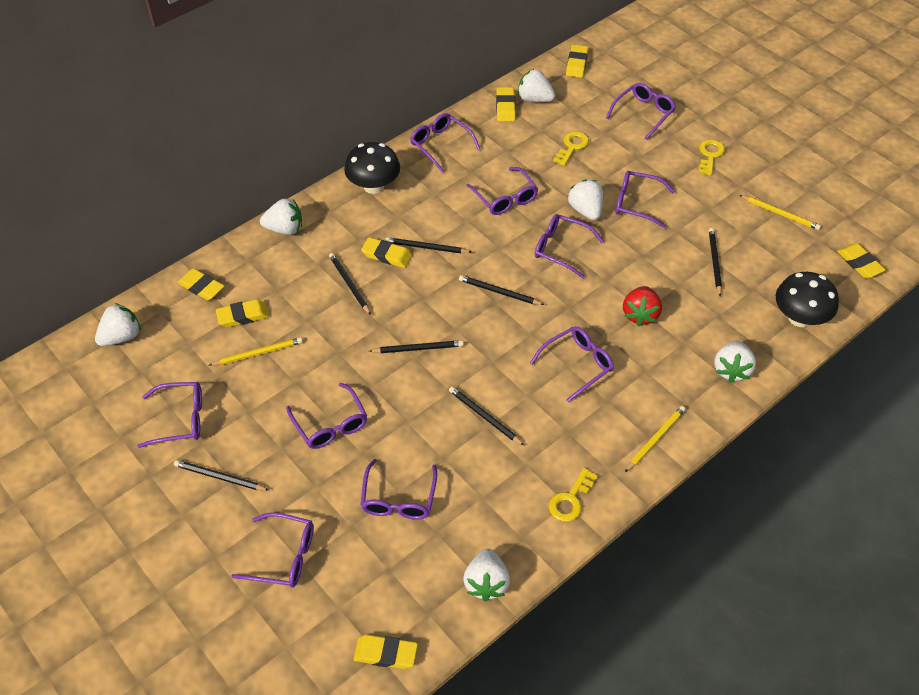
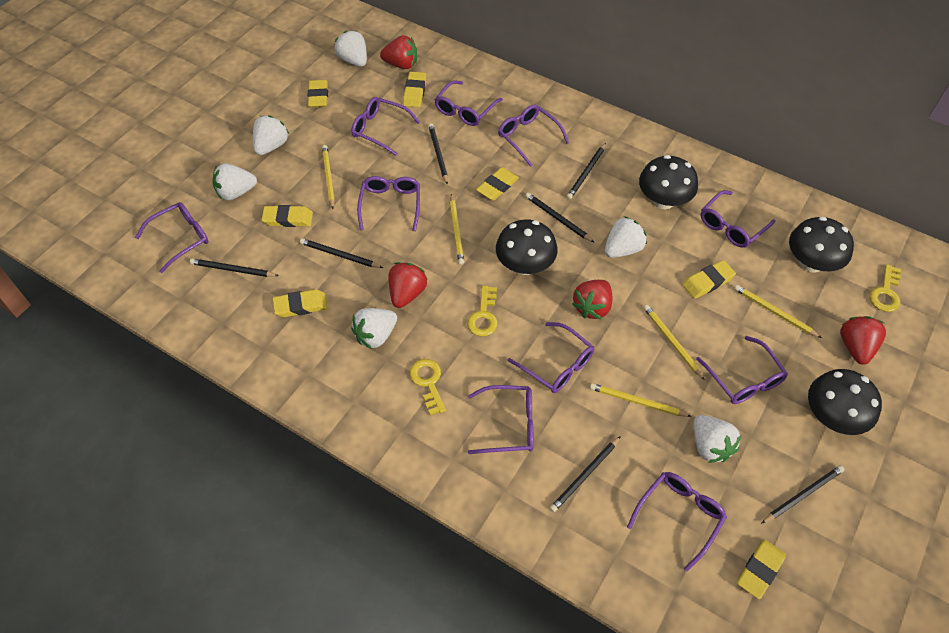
black mushroom: 2 -> 4
red strawberry: 1 -> 4
yellow pencil: 3 -> 5

